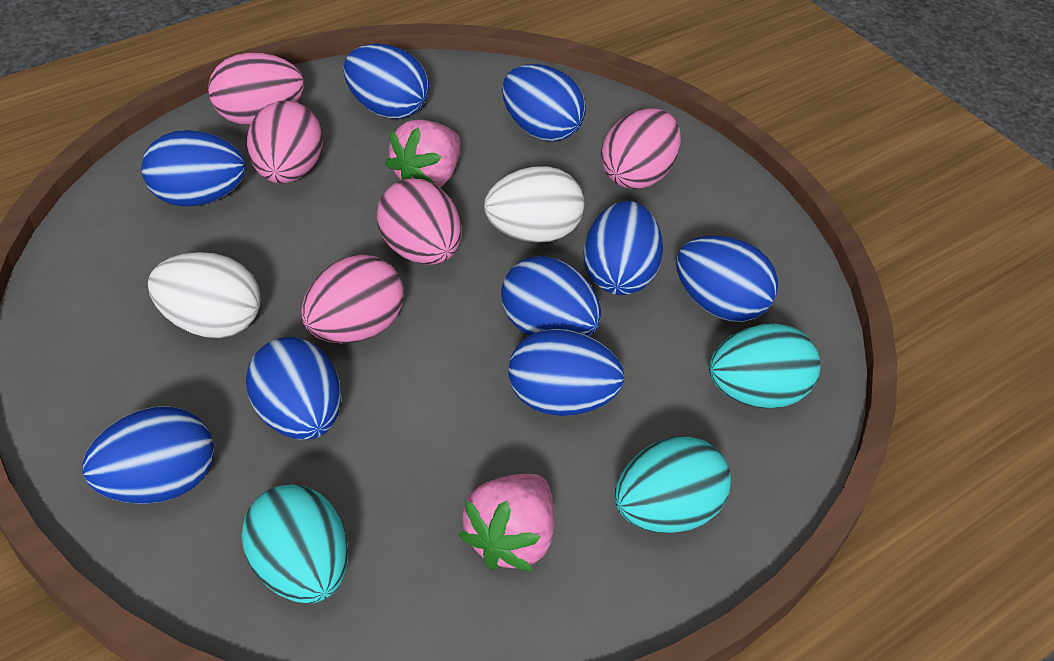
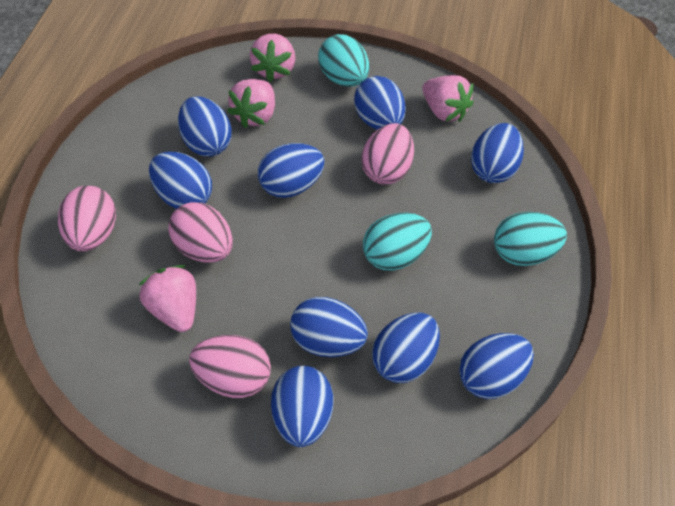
pink egg: 5 -> 4
pink strawberry: 2 -> 4
white egg: 2 -> 0

